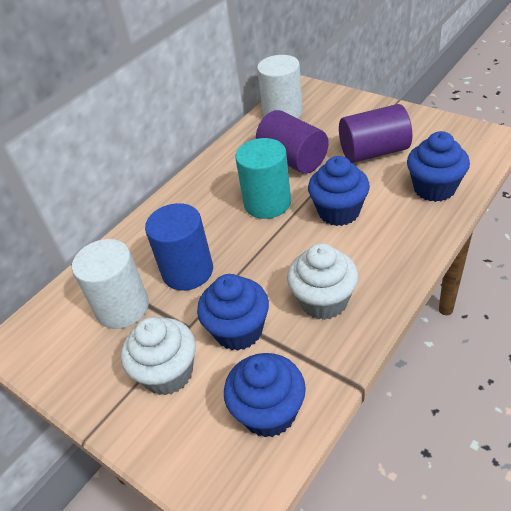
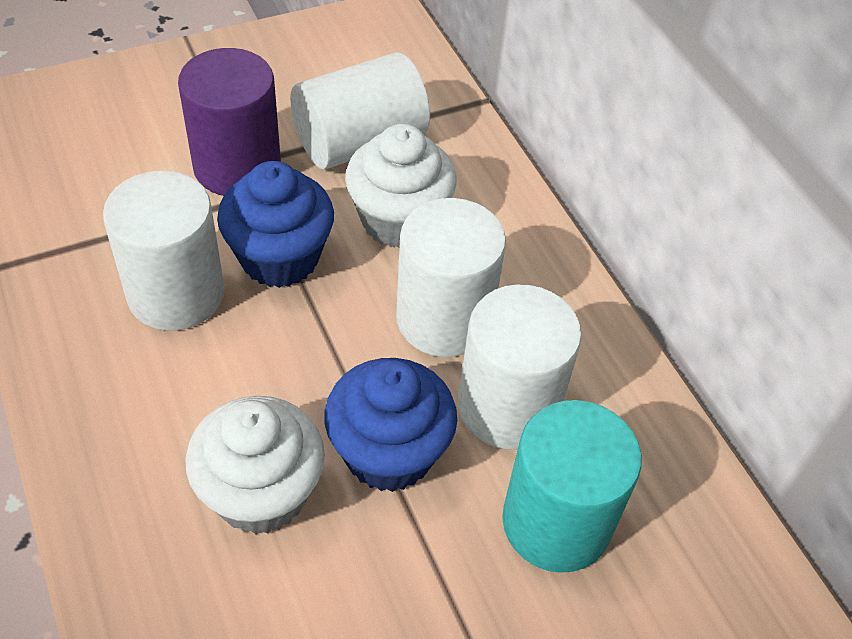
blue cupcake: 4 -> 2
blue cylinder: 1 -> 0
purple cylinder: 2 -> 1
white cylinder: 2 -> 4

